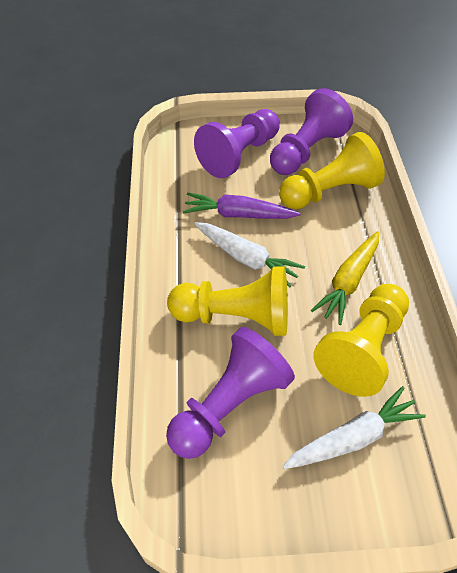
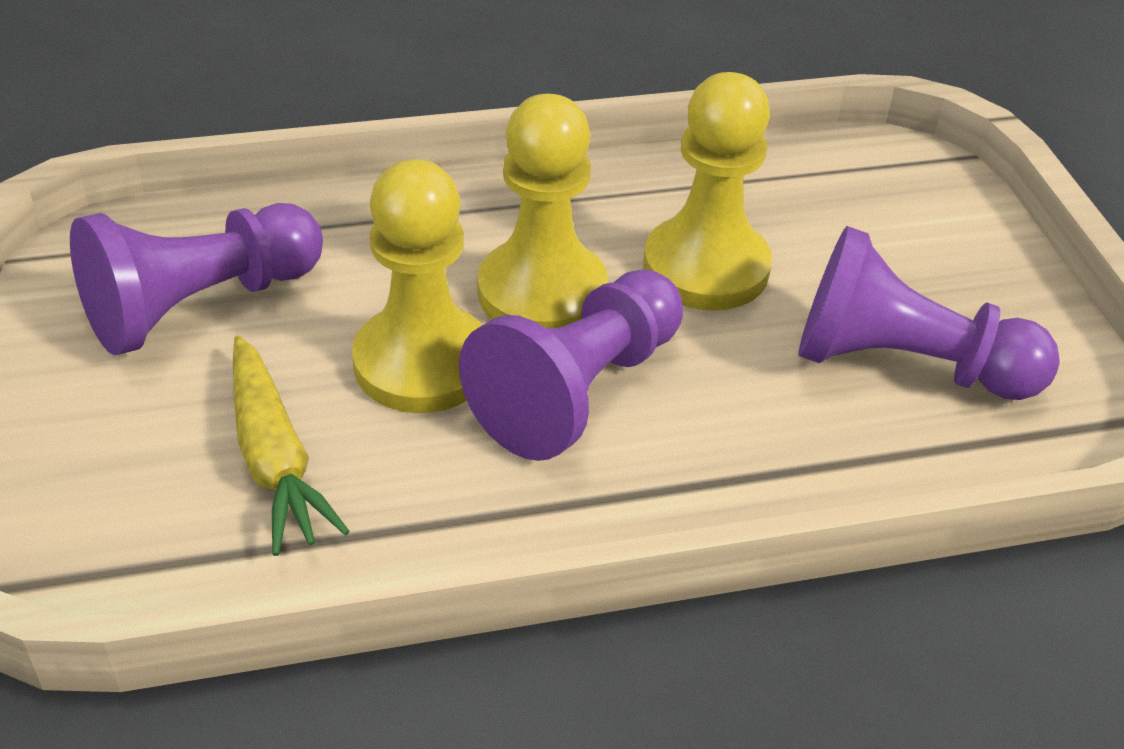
purple carrot: 1 -> 0
white carrot: 2 -> 0

